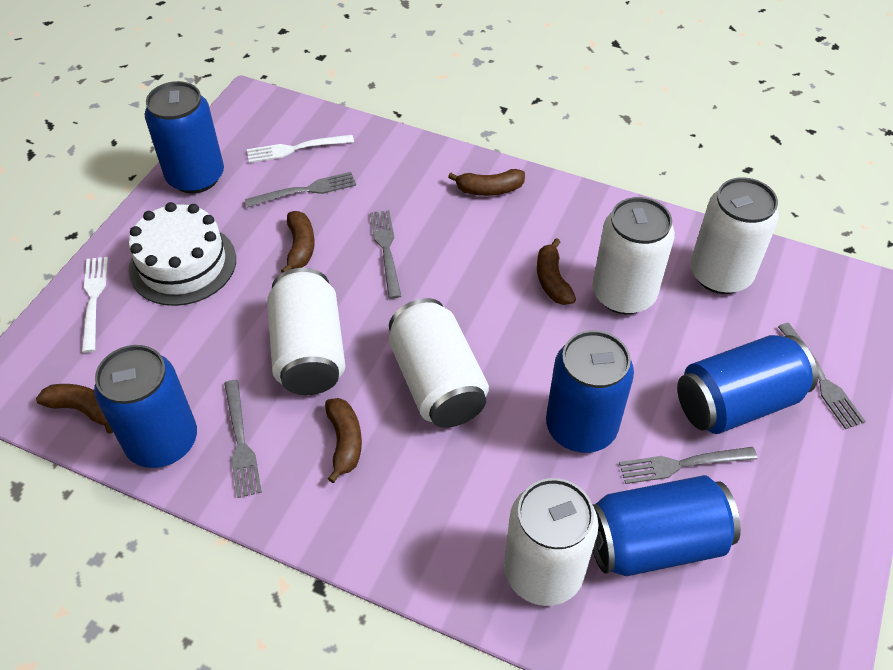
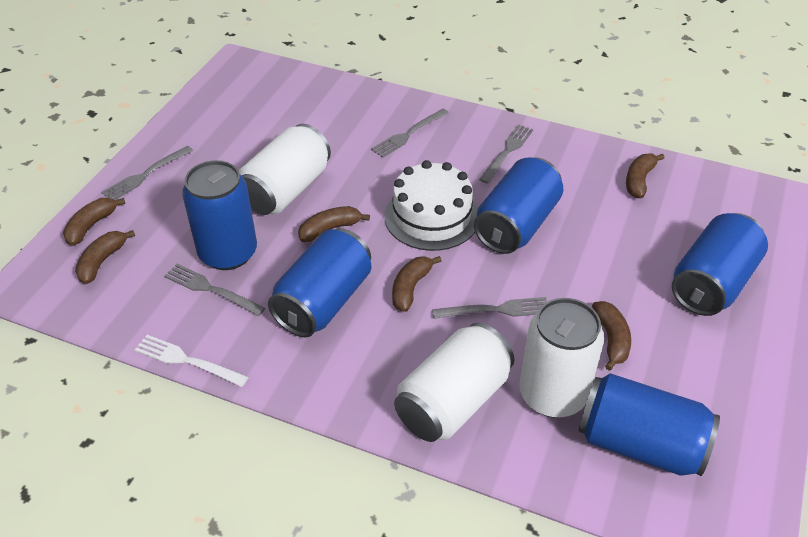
brown banana: 5 -> 6
white can: 5 -> 3
white fork: 2 -> 1

